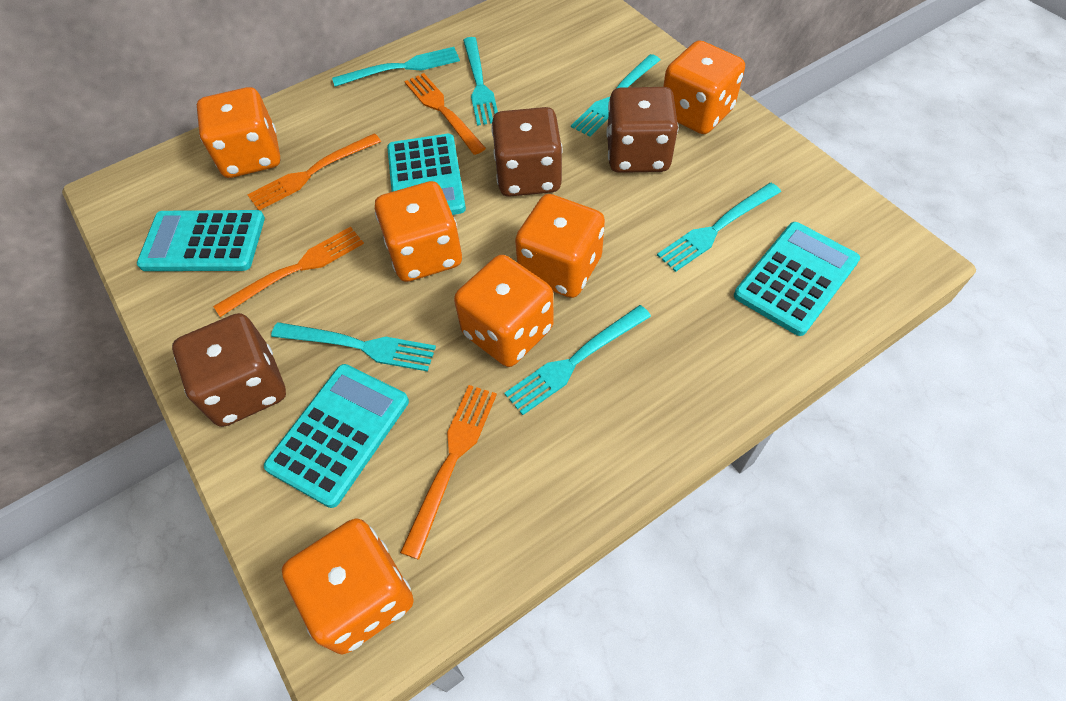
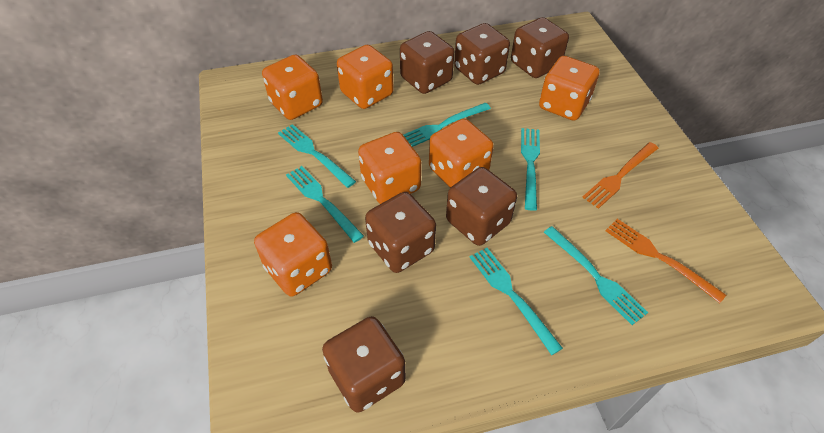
brown dice: 3 -> 6
orange fork: 4 -> 2
turquoise calculator: 4 -> 0

